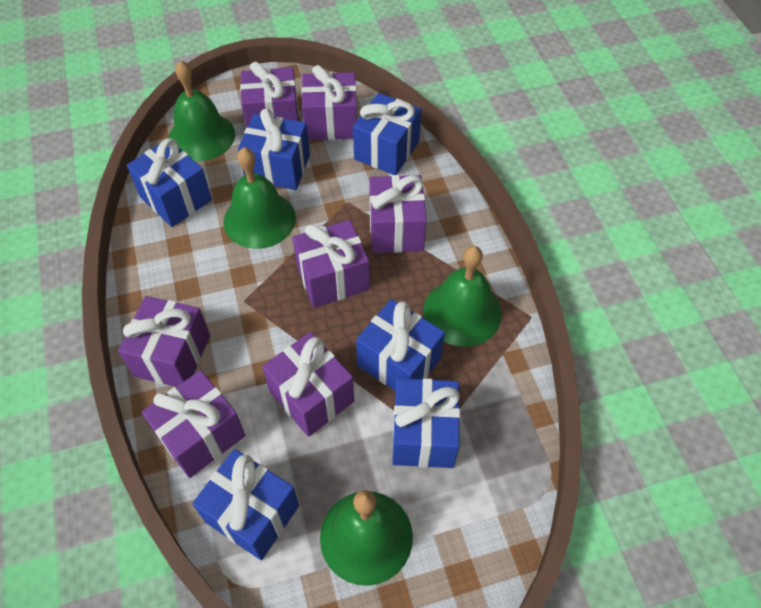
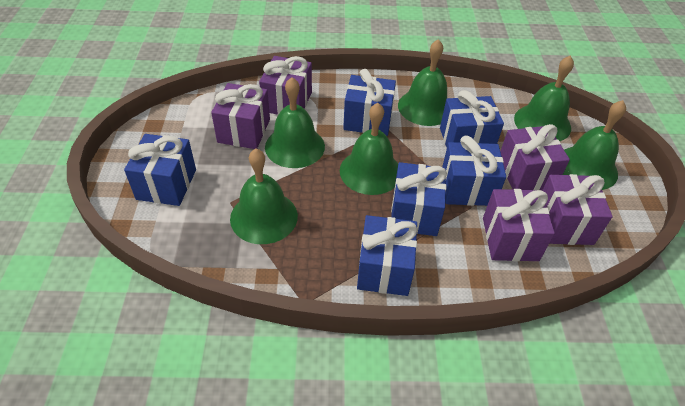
green bell: 4 -> 6
purple gift: 7 -> 5

